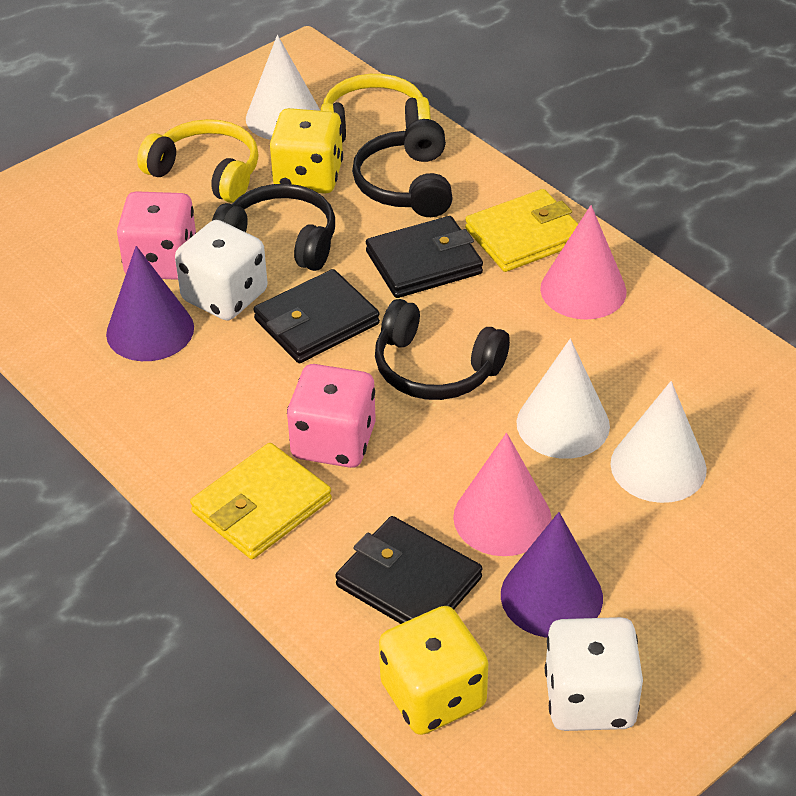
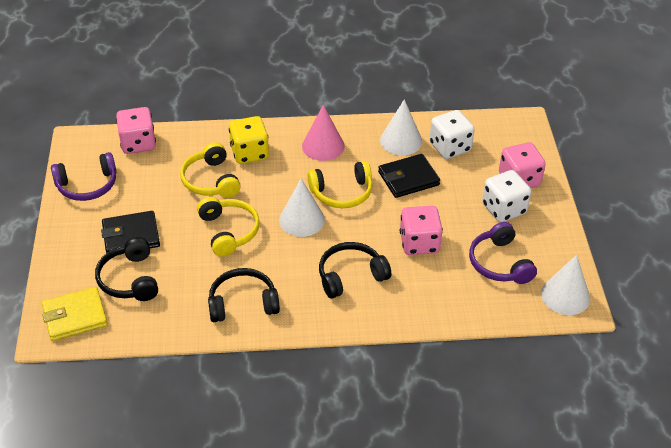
black wallet: 3 -> 2
pink cone: 2 -> 1
pink dice: 2 -> 3
purple cone: 2 -> 0
purple headphones: 0 -> 2
yellow dice: 2 -> 1
yellow headphones: 2 -> 3
yellow wallet: 2 -> 1

